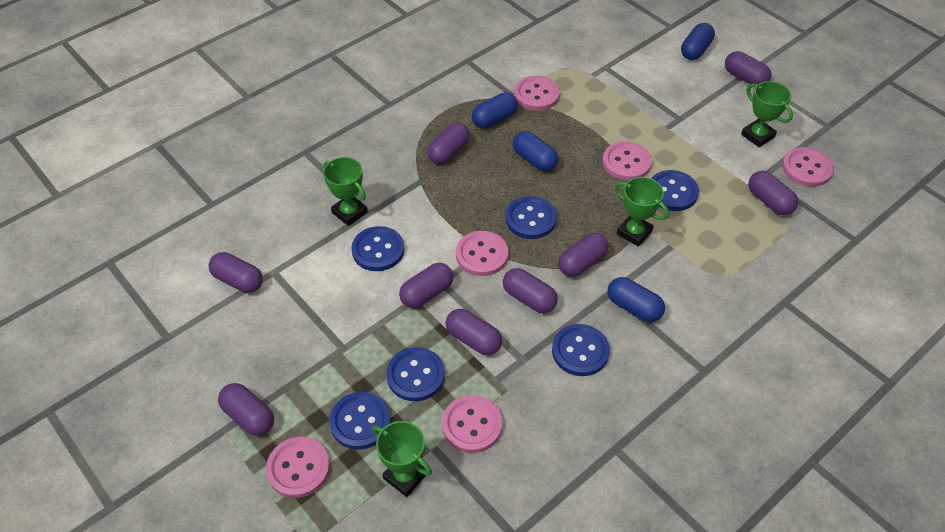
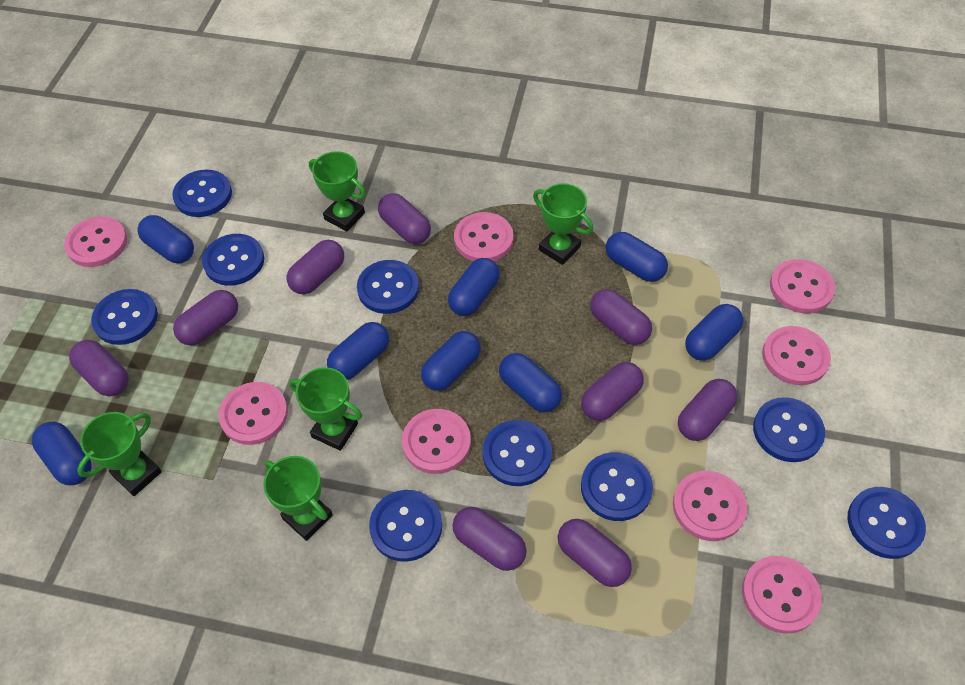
blue button: 6 -> 9
blue capsule: 4 -> 8
green trophy: 4 -> 5
pink button: 6 -> 8

